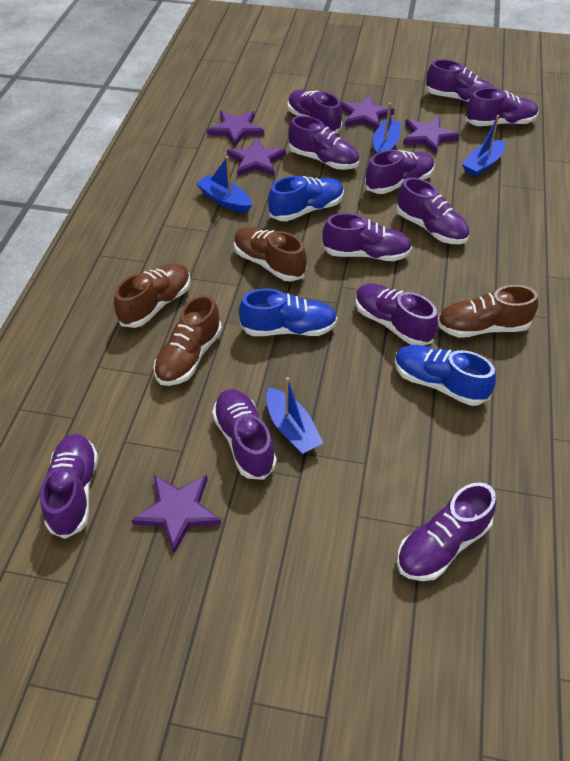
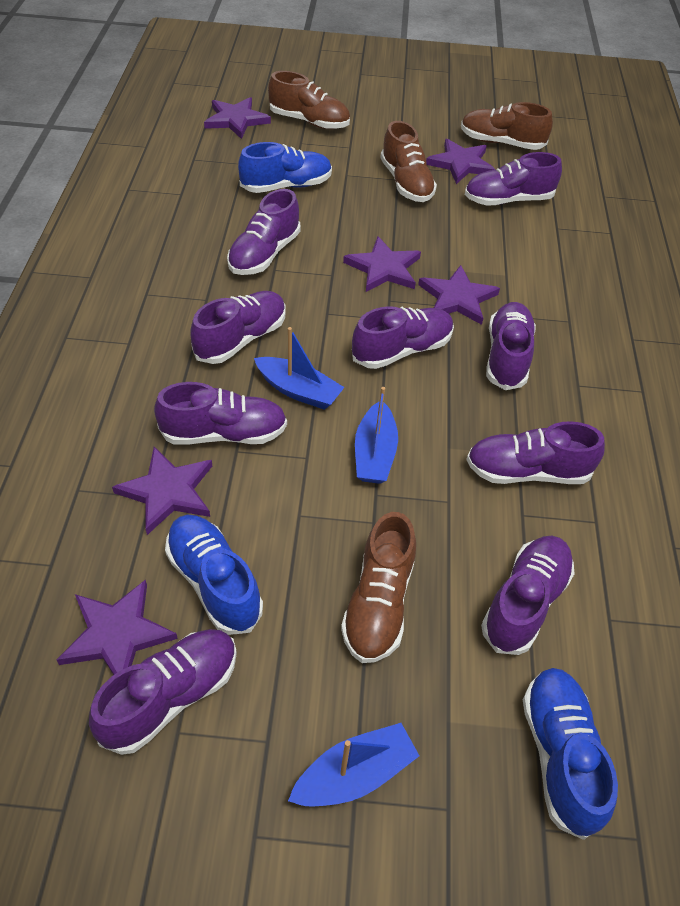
blue boat: 4 -> 3
purple shoe: 11 -> 9
purple star: 5 -> 6

